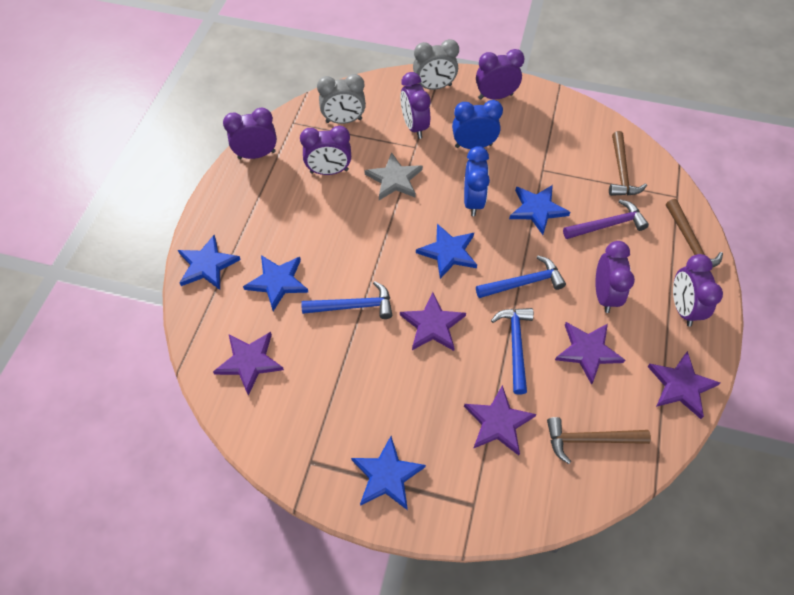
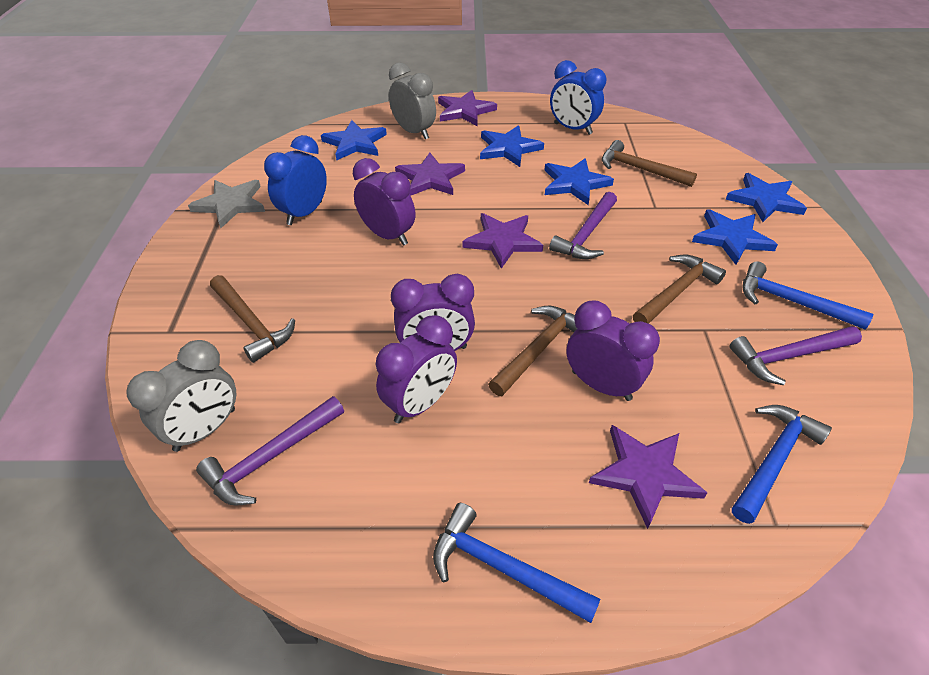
brown hammer: 3 -> 4
purple clock: 6 -> 4
purple hammer: 1 -> 3
purple star: 5 -> 4

